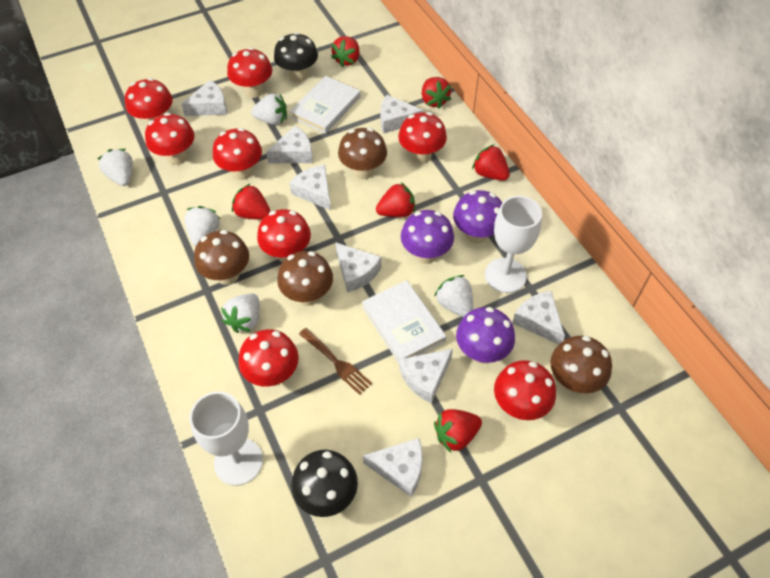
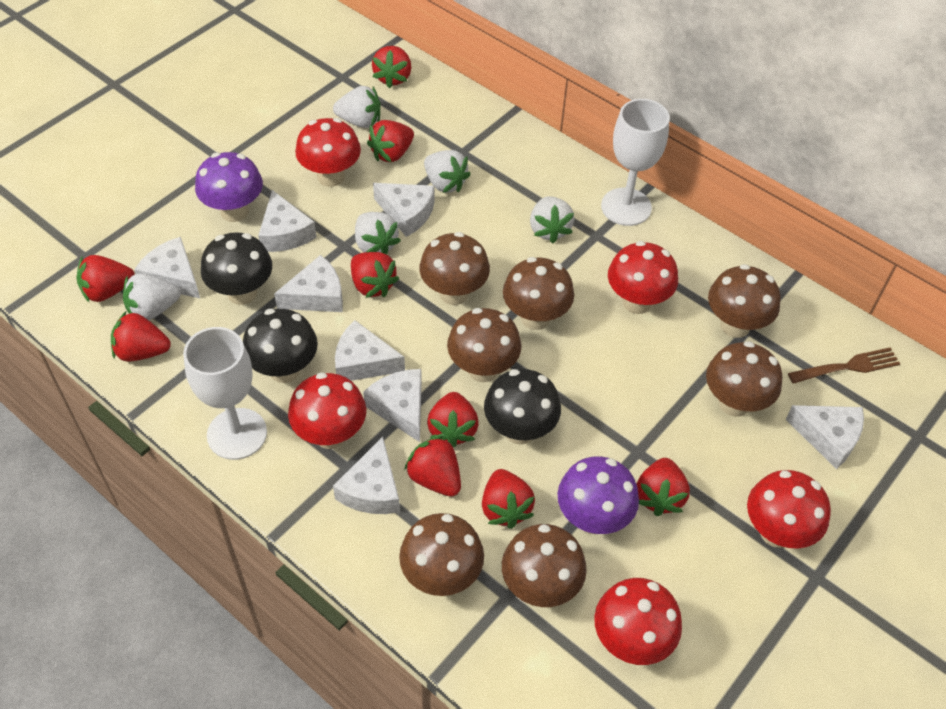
black mushroom: 2 -> 3
brown mushroom: 4 -> 7
purple mushroom: 3 -> 2
red mushroom: 8 -> 5
red strawberry: 6 -> 9
white book: 2 -> 0

